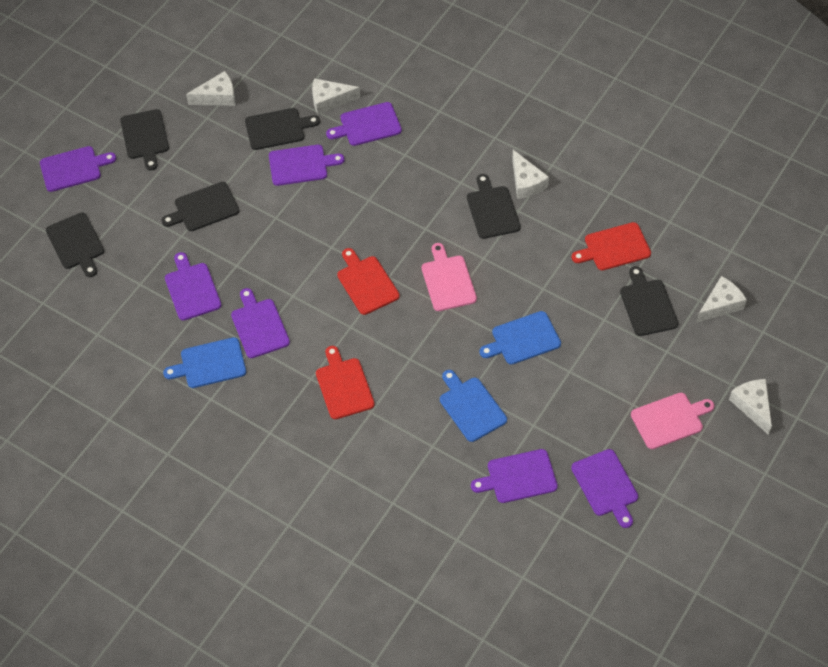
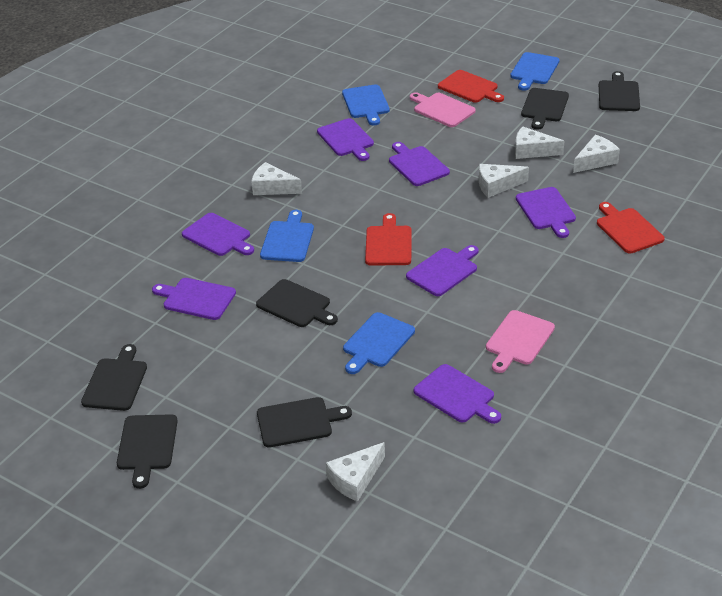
blue cutting board: 3 -> 4

